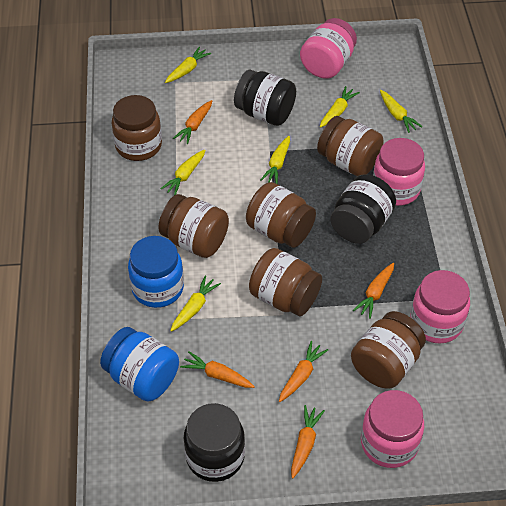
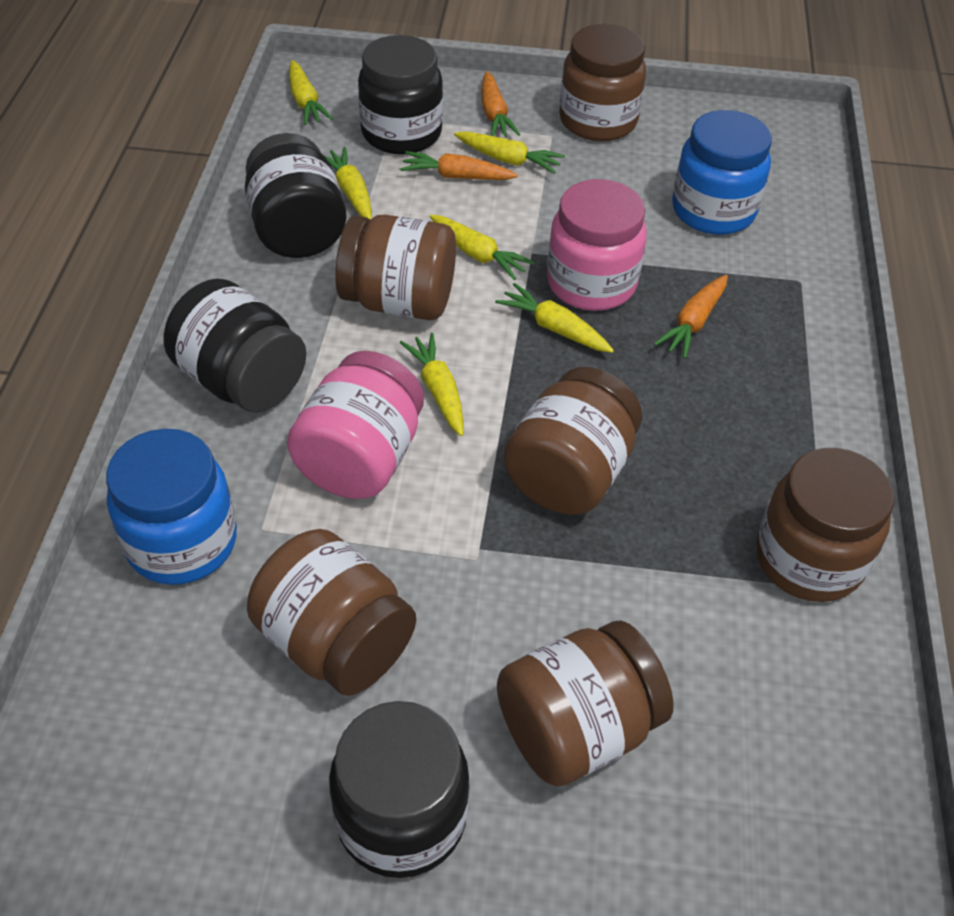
black jar: 3 -> 4
orange carrot: 5 -> 3
pink jar: 4 -> 2

